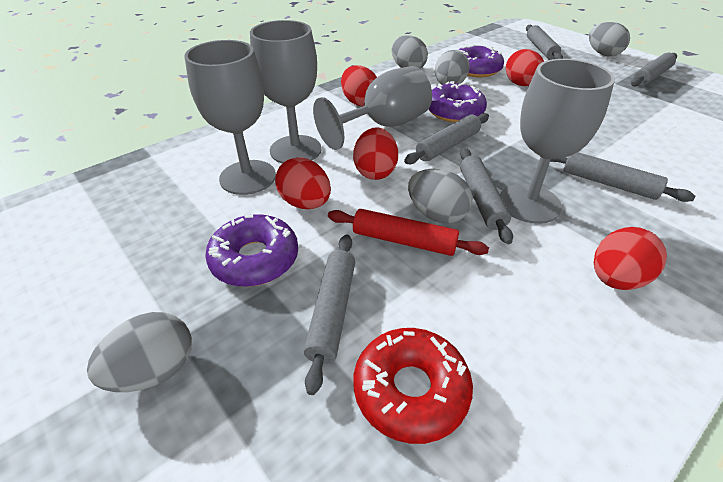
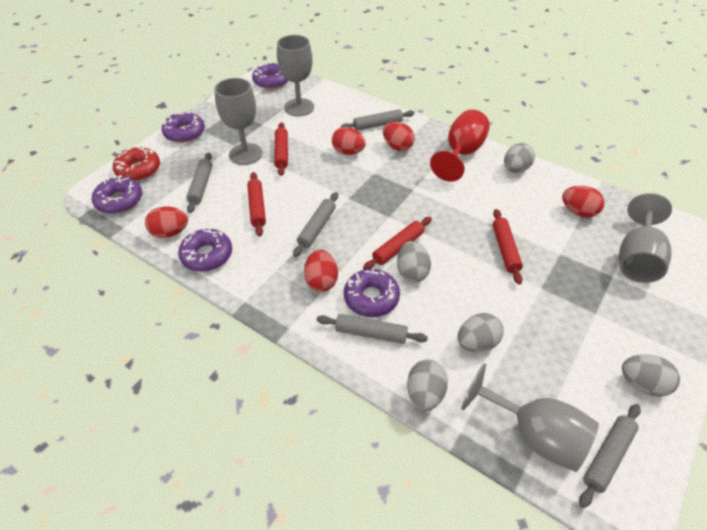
grey rolling pin: 6 -> 5
purple donut: 3 -> 5
red goblet: 0 -> 1
red rolling pin: 1 -> 4

